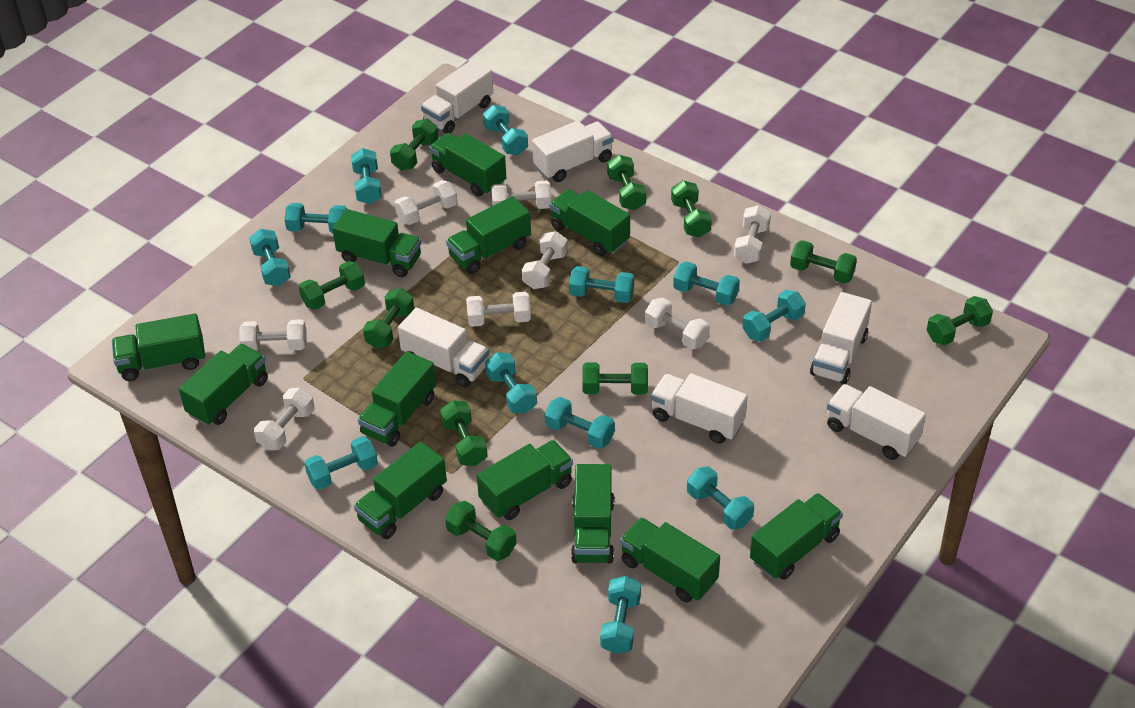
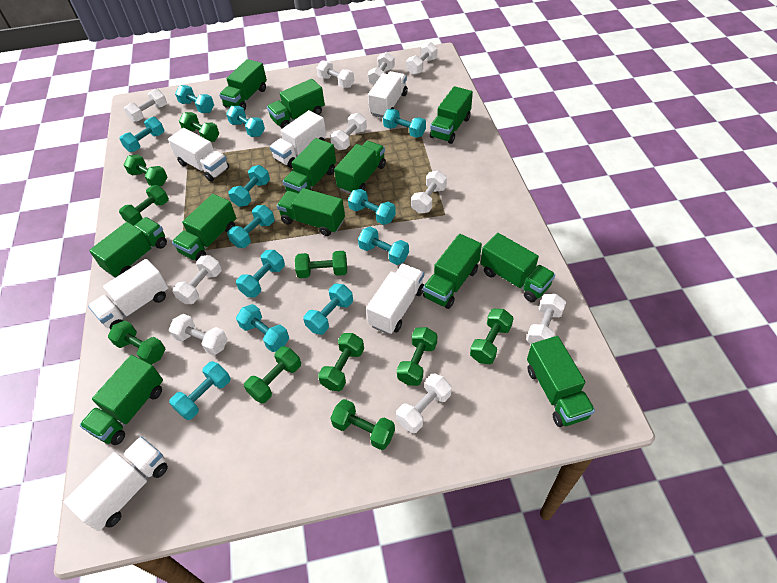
white dumbbell: 8 -> 10

